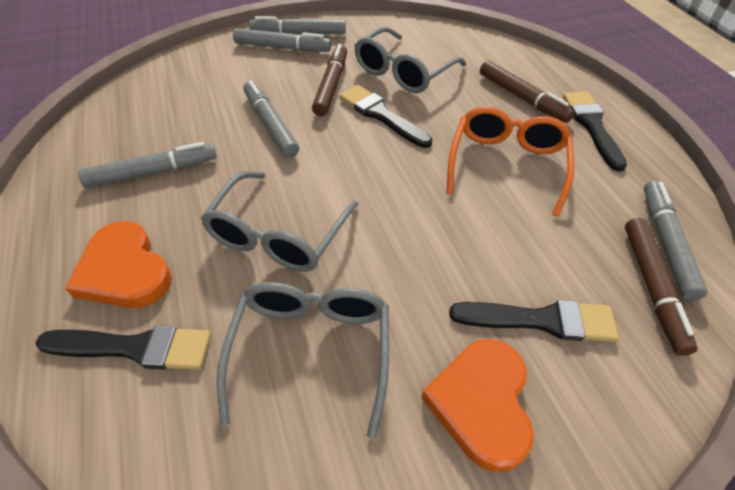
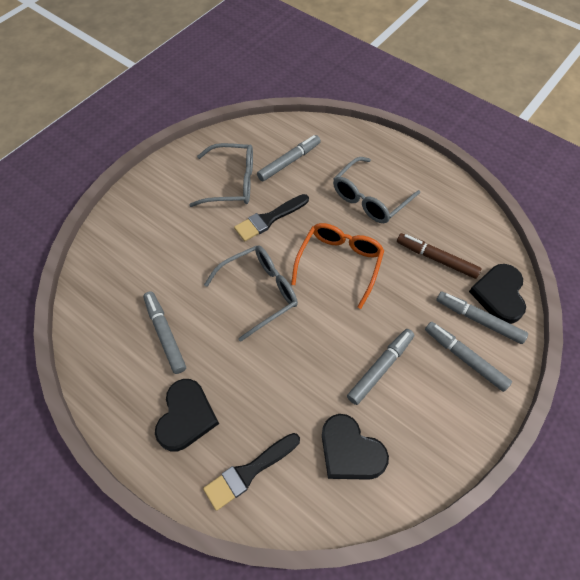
black brush: 4 -> 2
black heart: 0 -> 3
brown marker: 3 -> 1
orange heart: 2 -> 0

